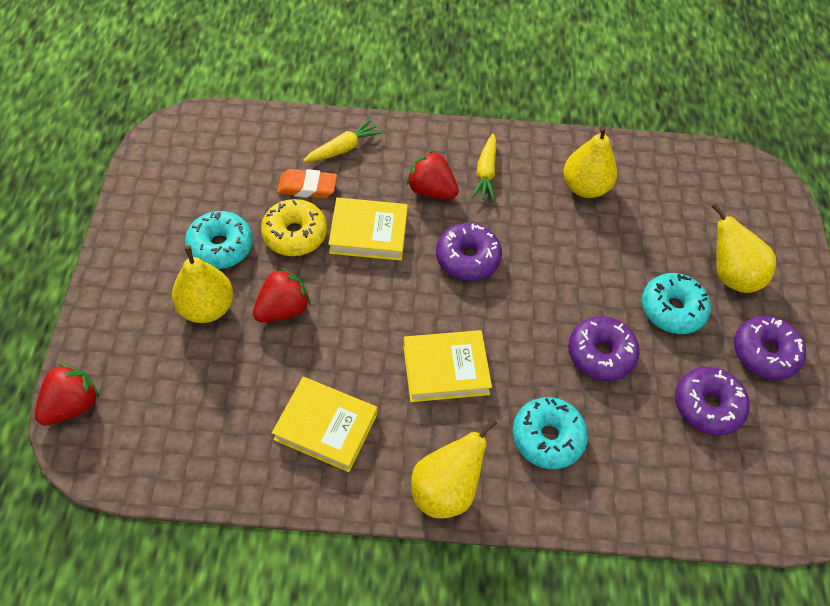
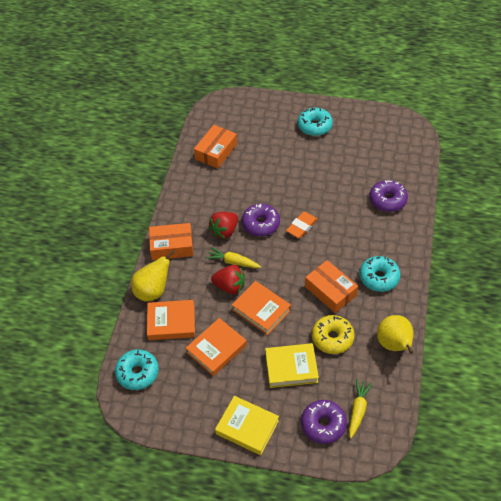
orange book: 0 -> 3
orange box: 0 -> 3
purple donut: 4 -> 3
red strawberry: 3 -> 2
yellow book: 3 -> 2
yellow pear: 4 -> 2

